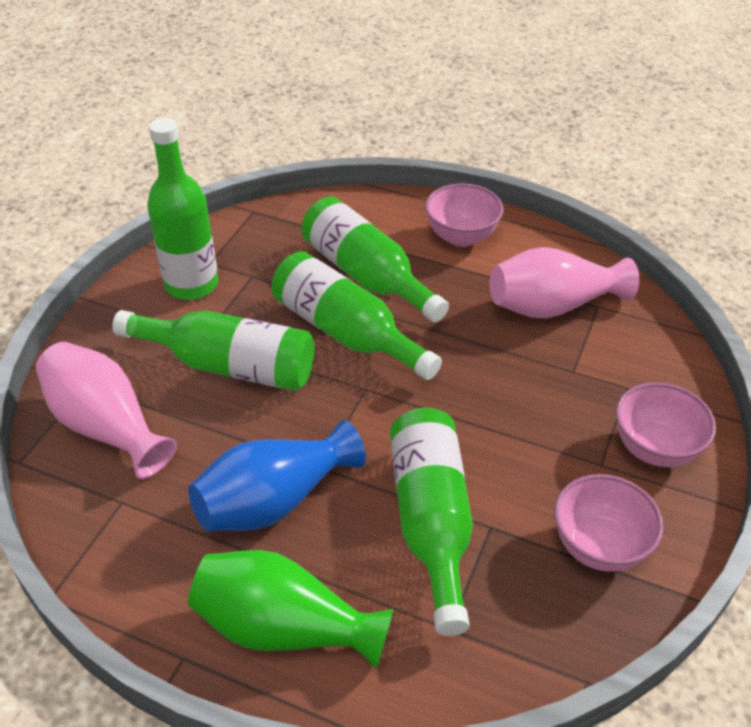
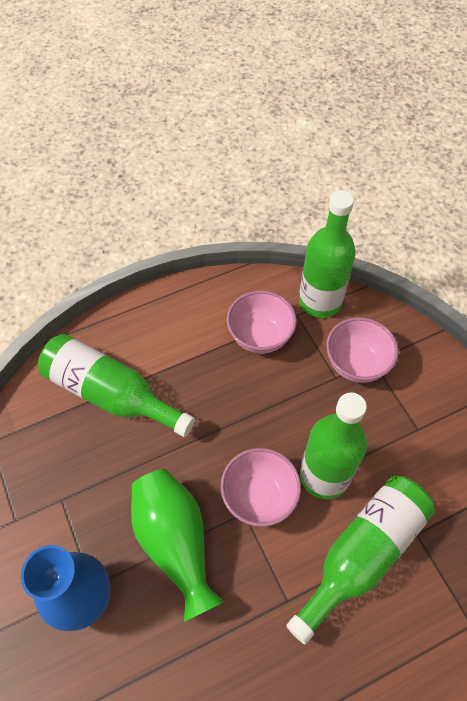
green bottle: 5 -> 4
pink vase: 2 -> 0

